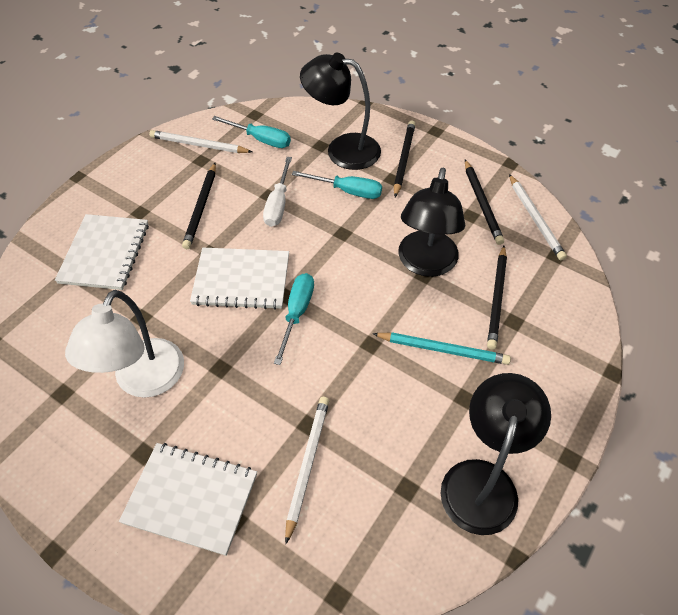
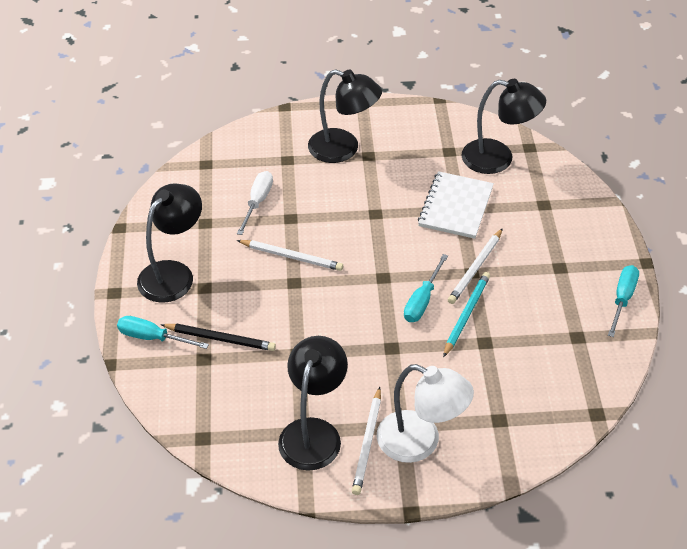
black lamp: 3 -> 4
black pencil: 4 -> 1
white notebook: 3 -> 1

